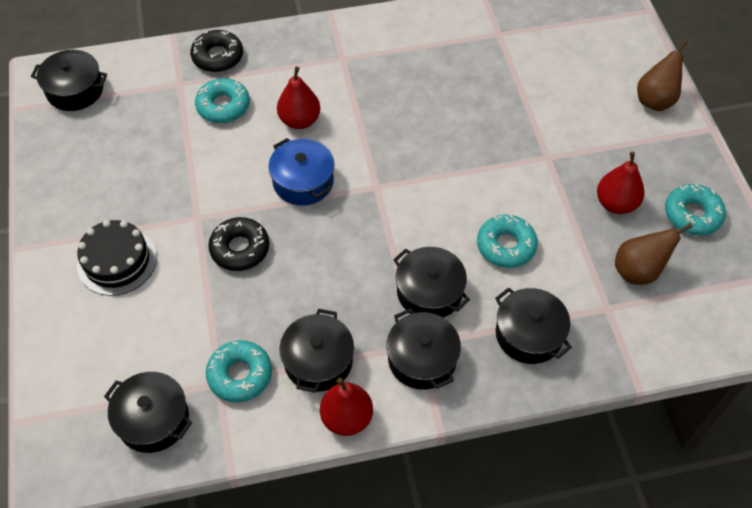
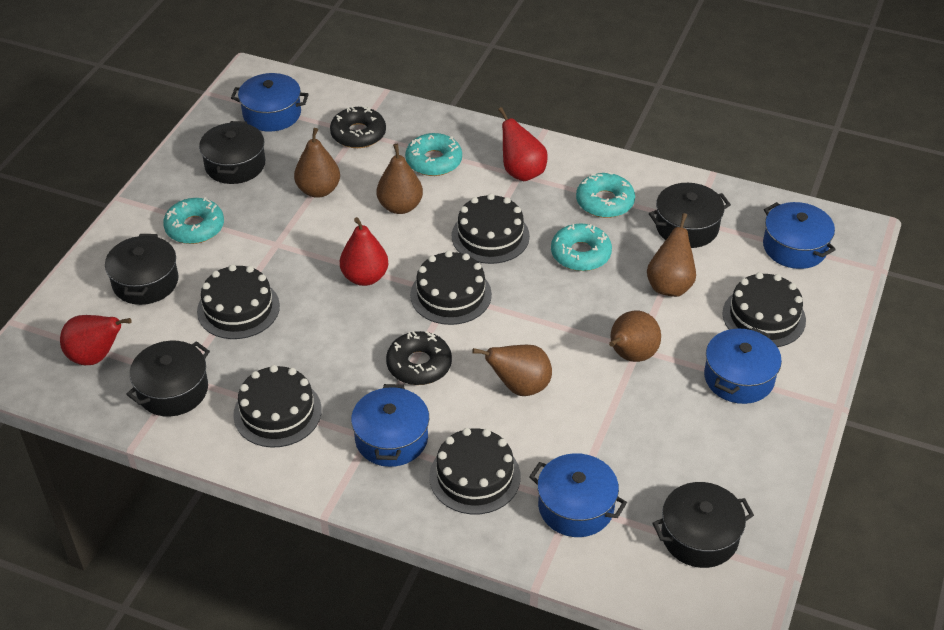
black cake: 1 -> 6
black pot: 6 -> 5
blue pot: 1 -> 5
brown pear: 2 -> 5

